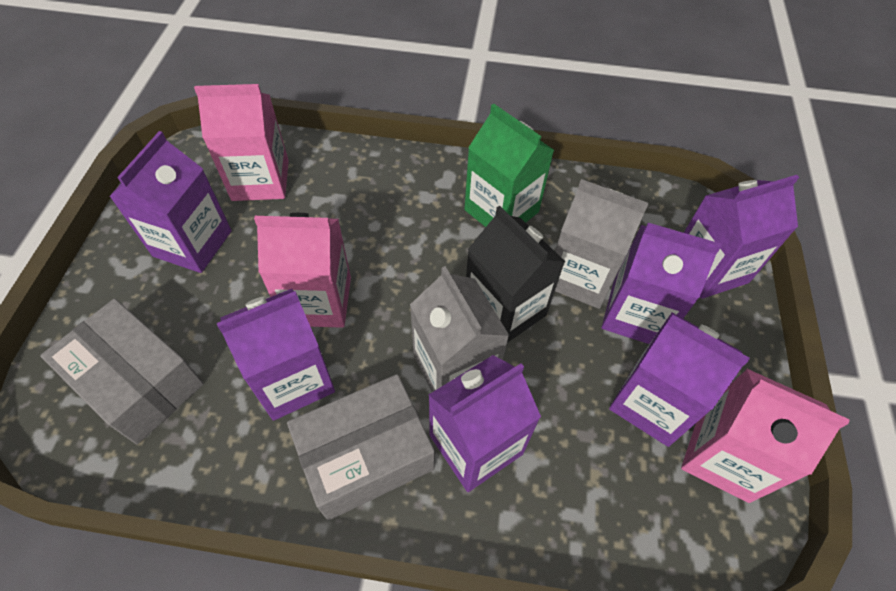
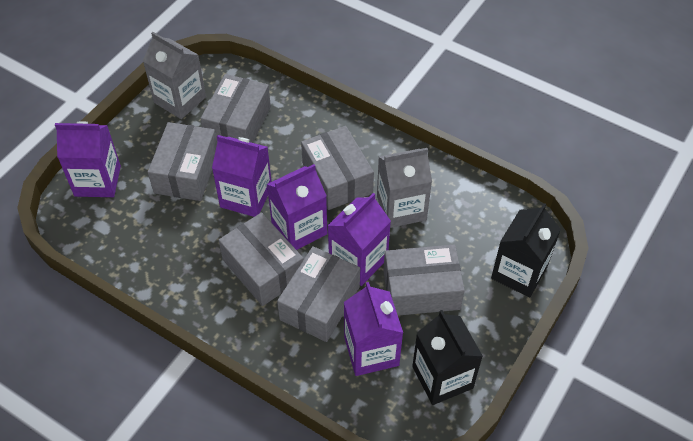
black carton: 1 -> 2
green carton: 1 -> 0
grey box: 2 -> 6
pink carton: 3 -> 0
purple carton: 6 -> 5

